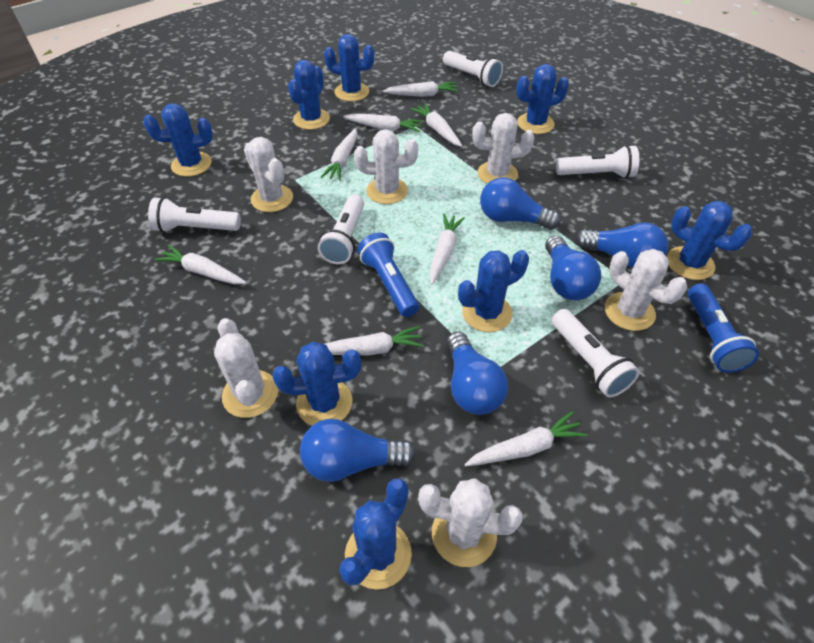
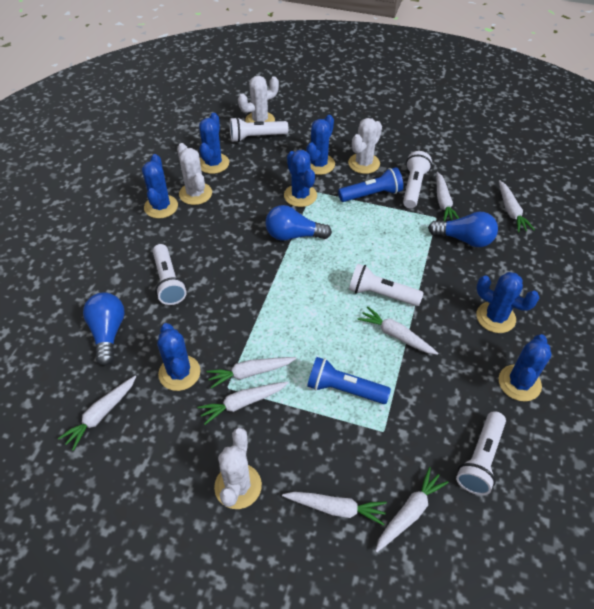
blue cactus: 8 -> 7
blue light bulb: 5 -> 3
white cactus: 6 -> 4

